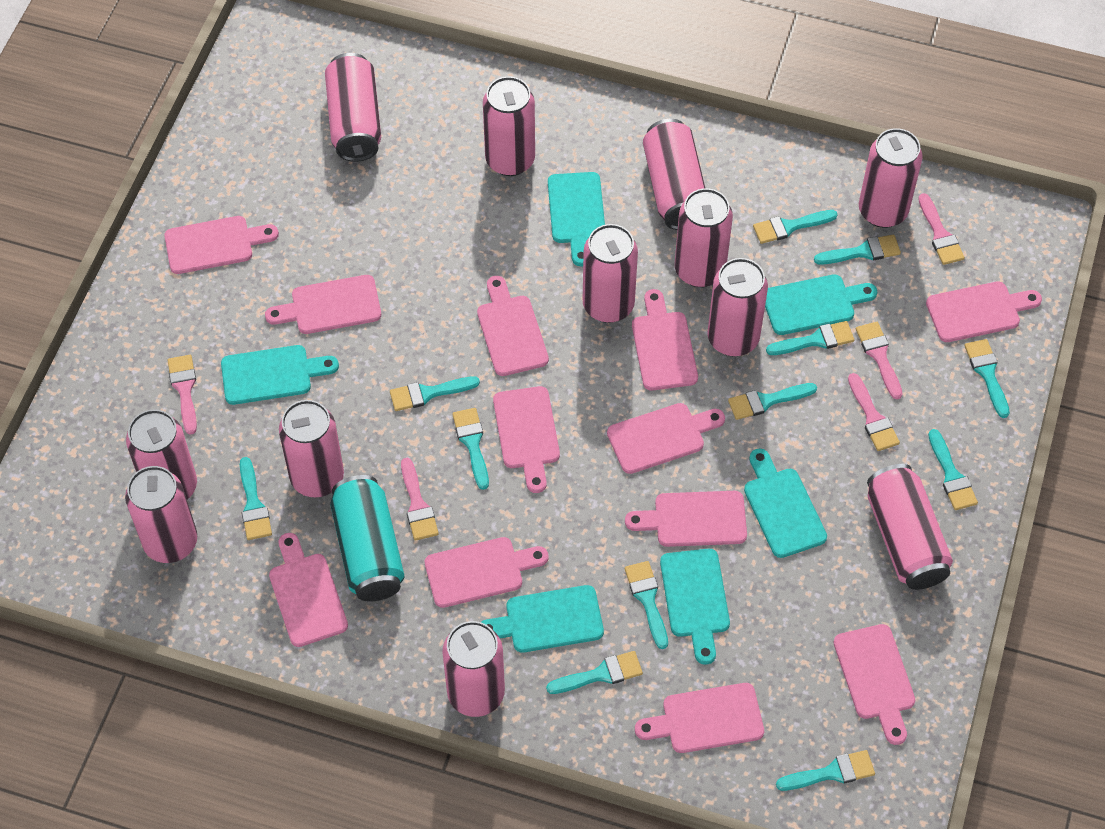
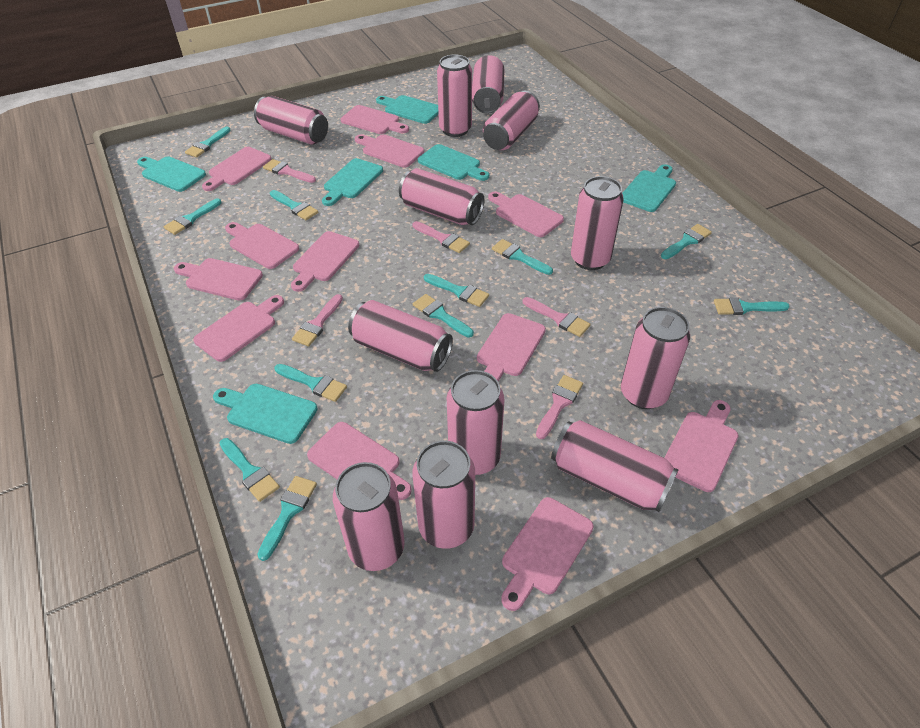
turquoise brush: 12 -> 11
turquoise can: 1 -> 0

